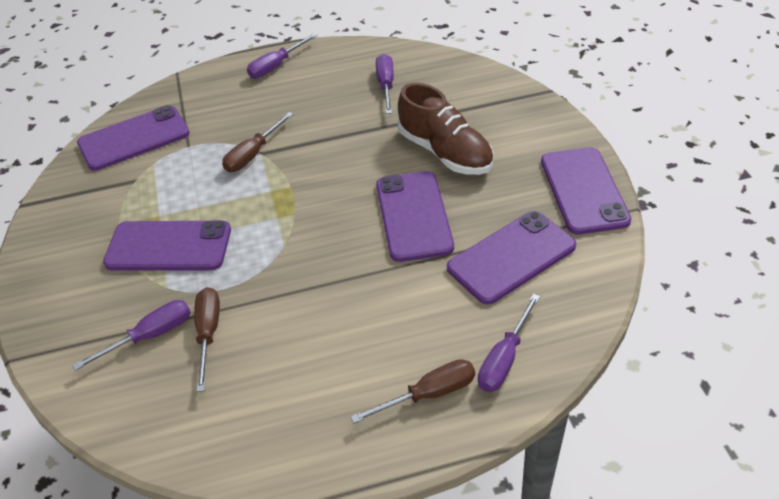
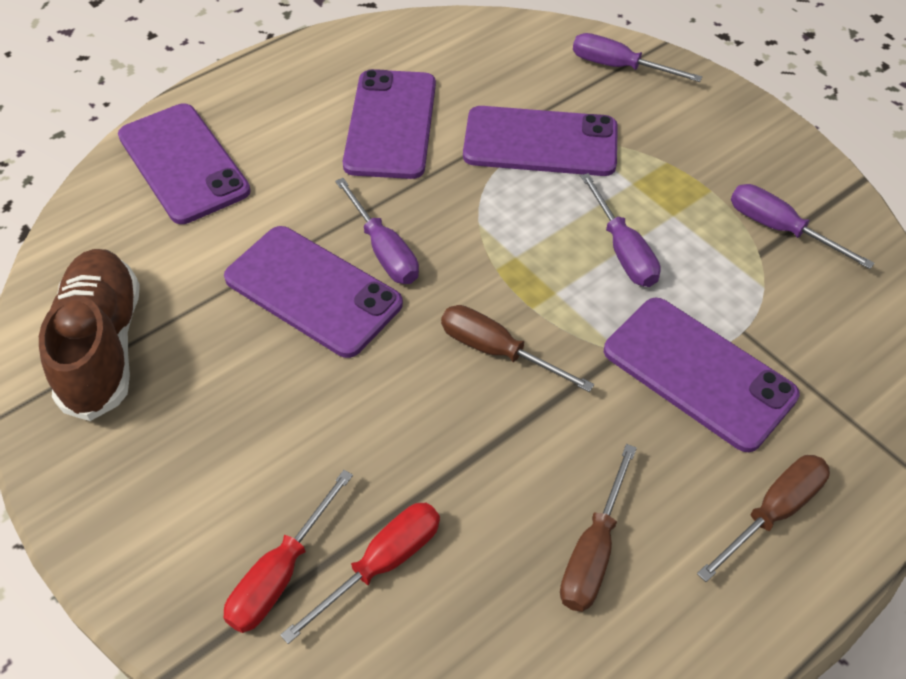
red screwdriver: 0 -> 2

